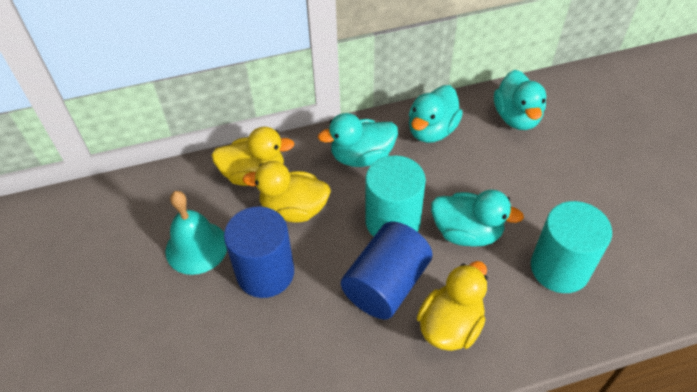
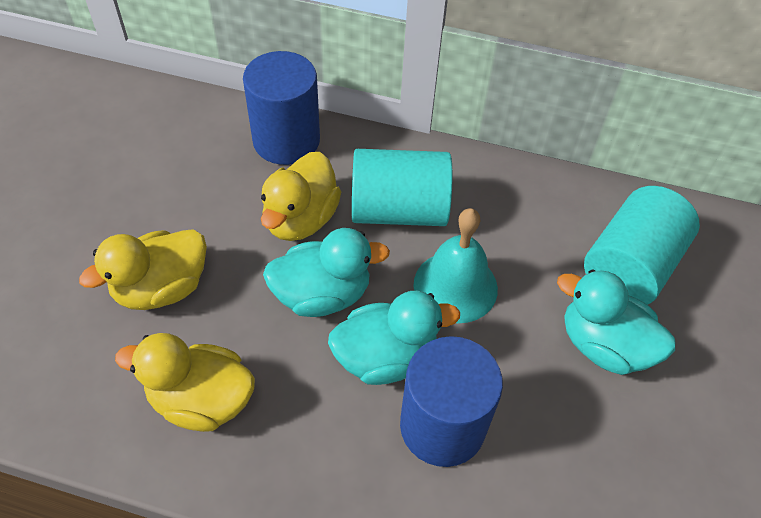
turquoise duck: 4 -> 3

